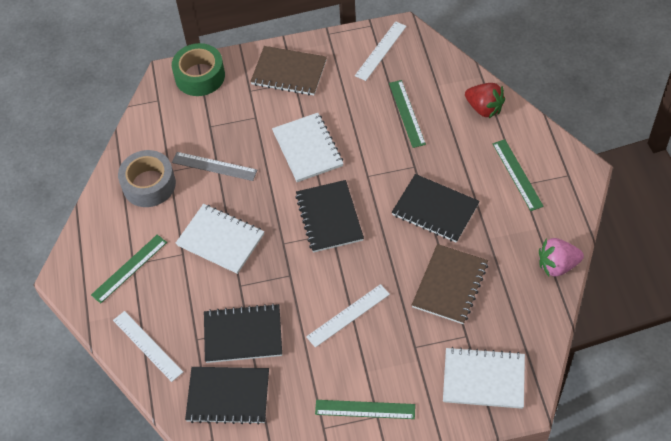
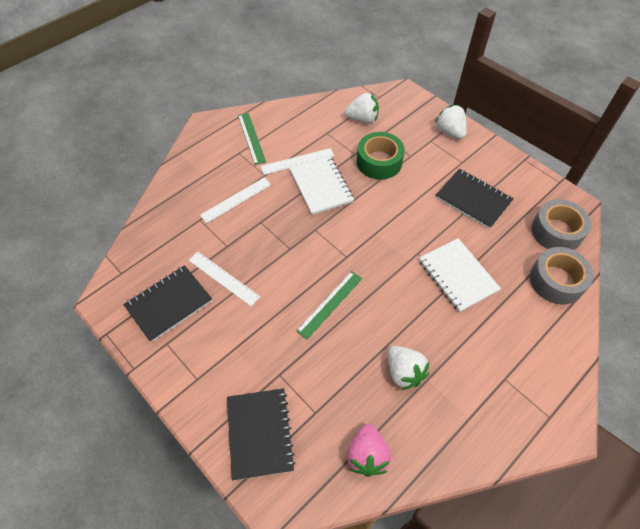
black notebook: 4 -> 3
brown notebook: 2 -> 0
green ruler: 4 -> 2
grey ruler: 1 -> 0
grey tape: 1 -> 2
red strawberry: 1 -> 0
white notebook: 3 -> 2
white strawberry: 0 -> 3

